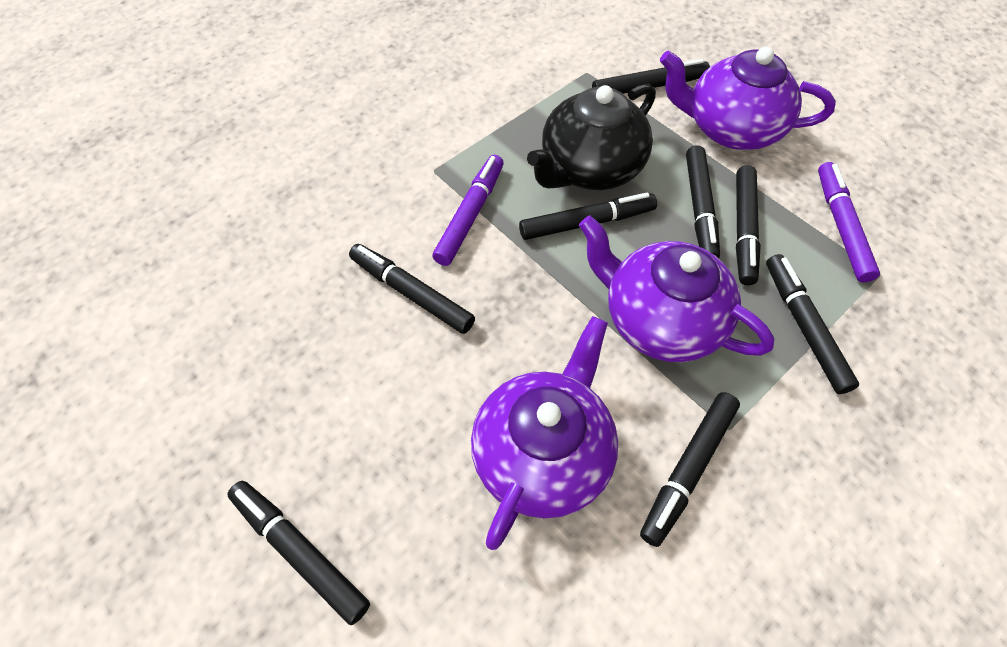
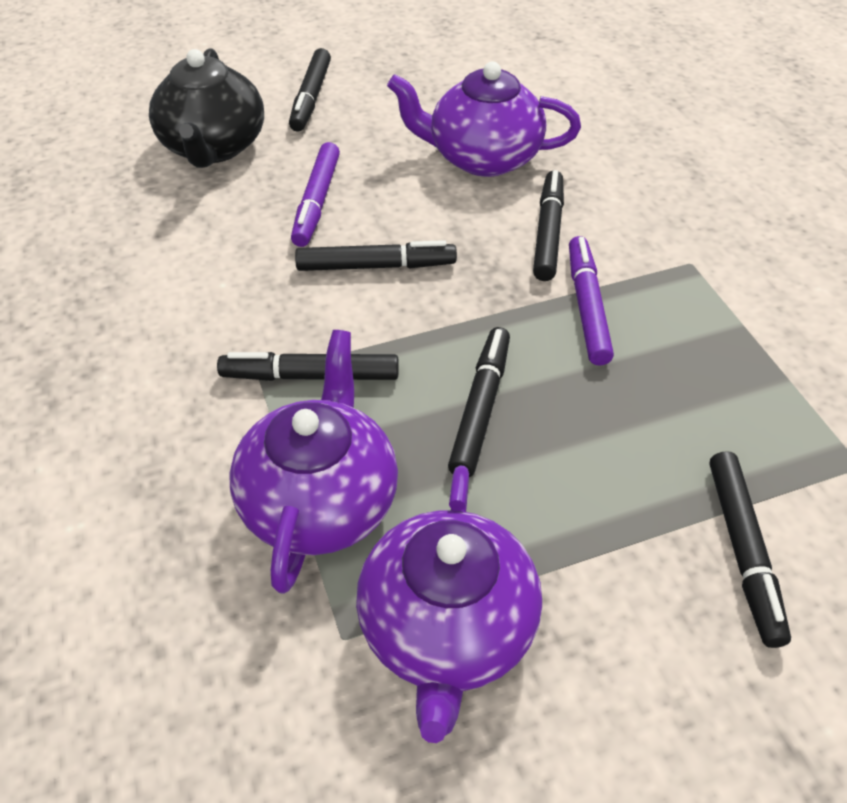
black marker: 8 -> 6

